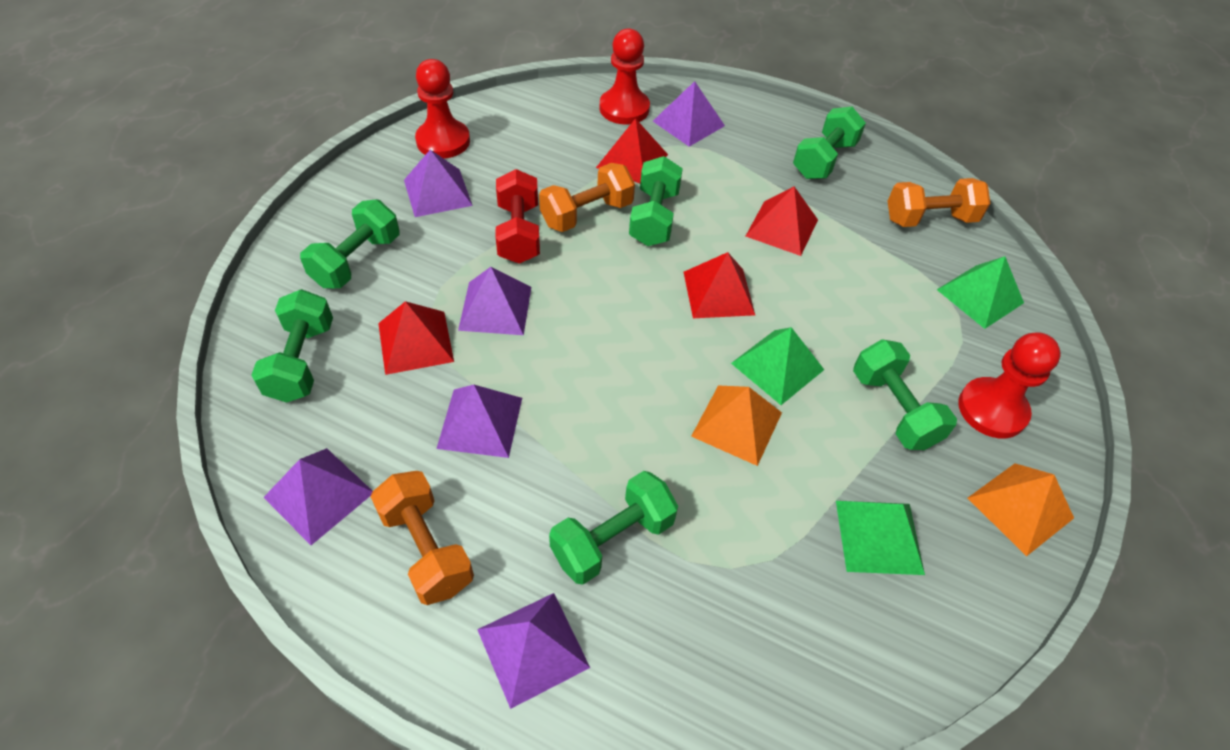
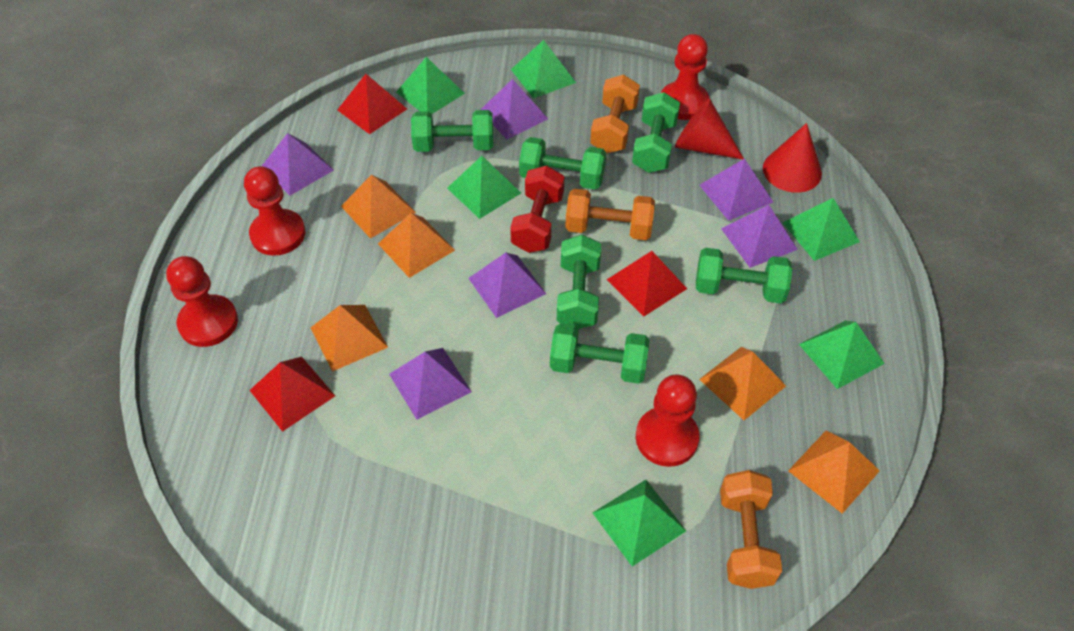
green pyramid: 3 -> 6
orange pyramid: 2 -> 5
red cone: 0 -> 2
red pawn: 3 -> 4
red pyramid: 4 -> 3

